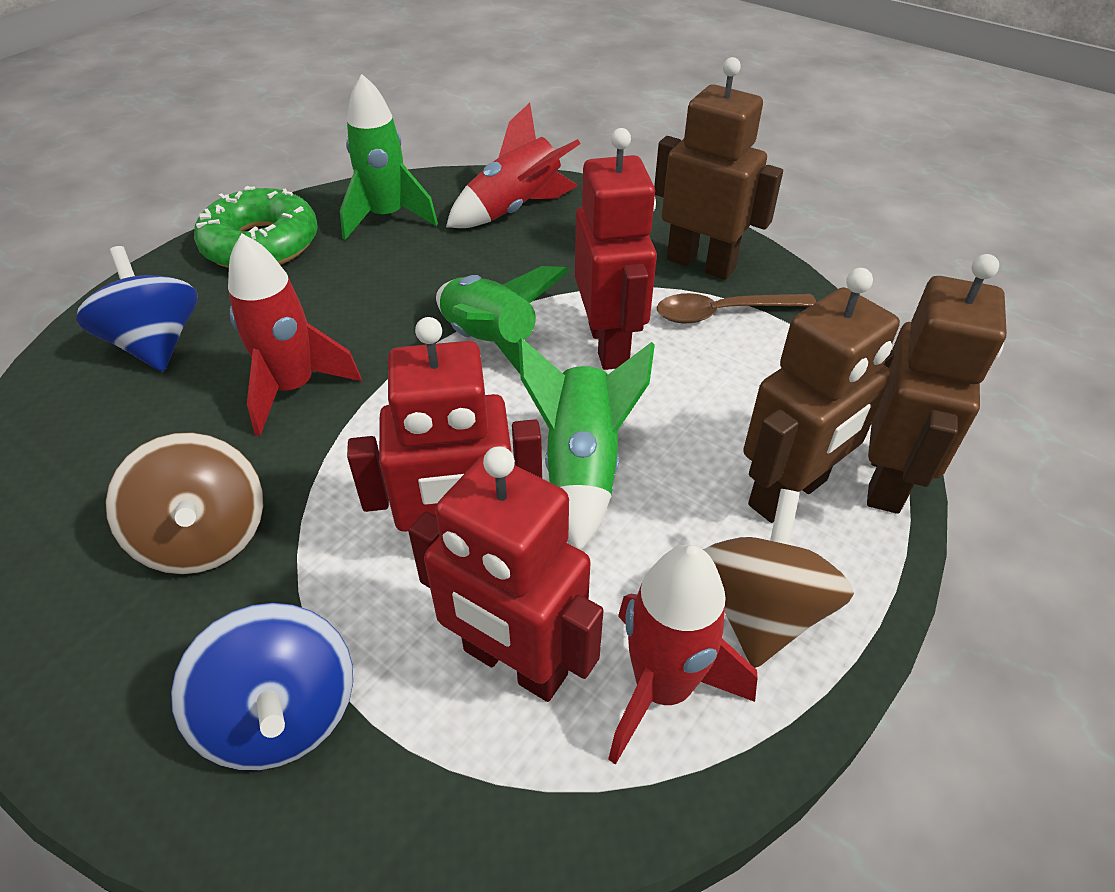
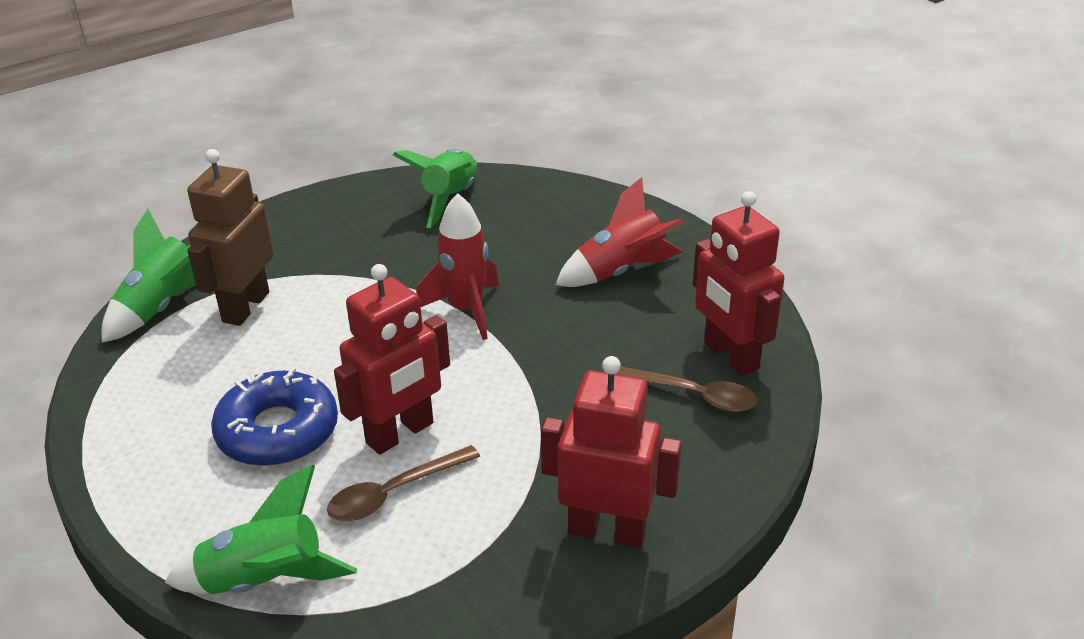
blue donut: 0 -> 1
blue spinning top: 2 -> 0
brown robot: 3 -> 1
brown spinning top: 2 -> 0
brown spoon: 1 -> 2
green donut: 1 -> 0
red rocket: 3 -> 2

